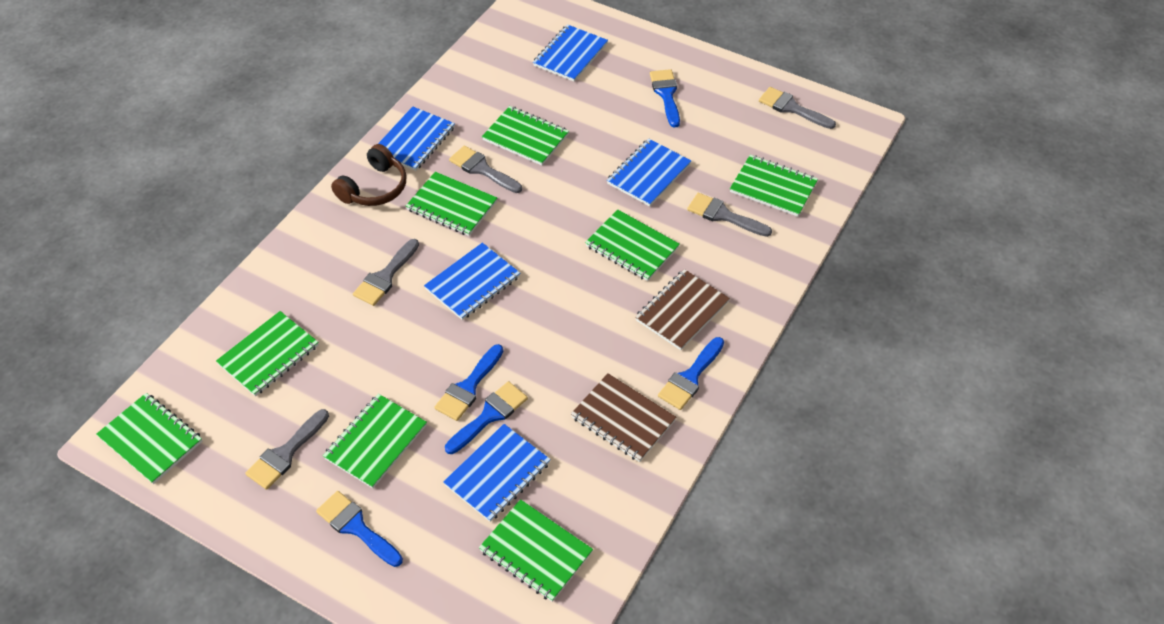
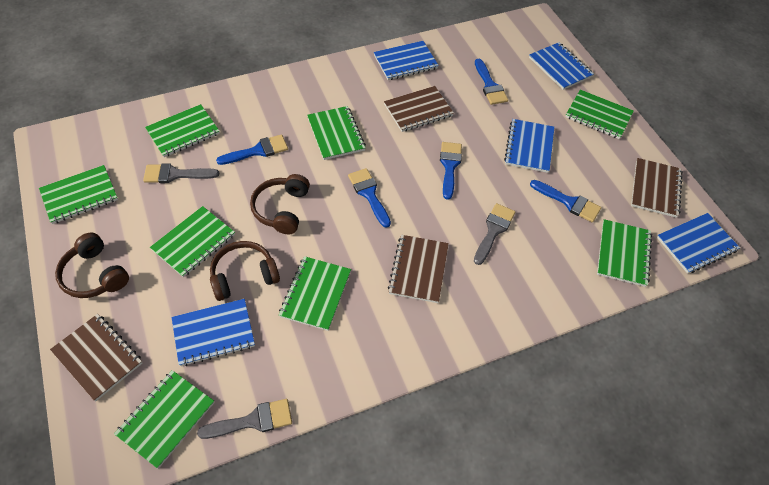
brown headphones: 1 -> 3
brown notebook: 2 -> 4
grey brush: 5 -> 3

